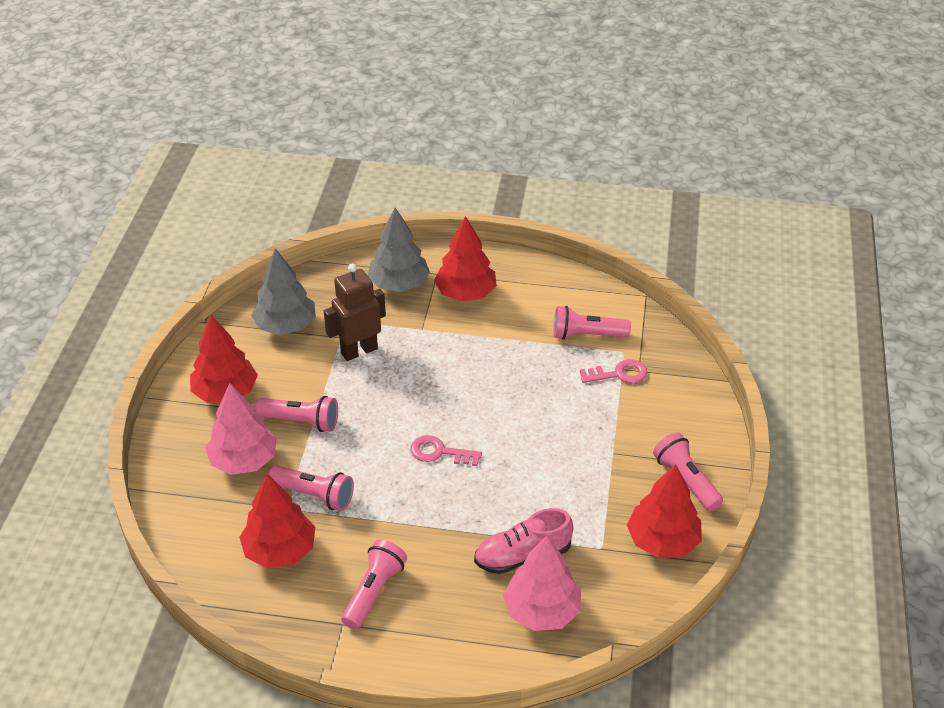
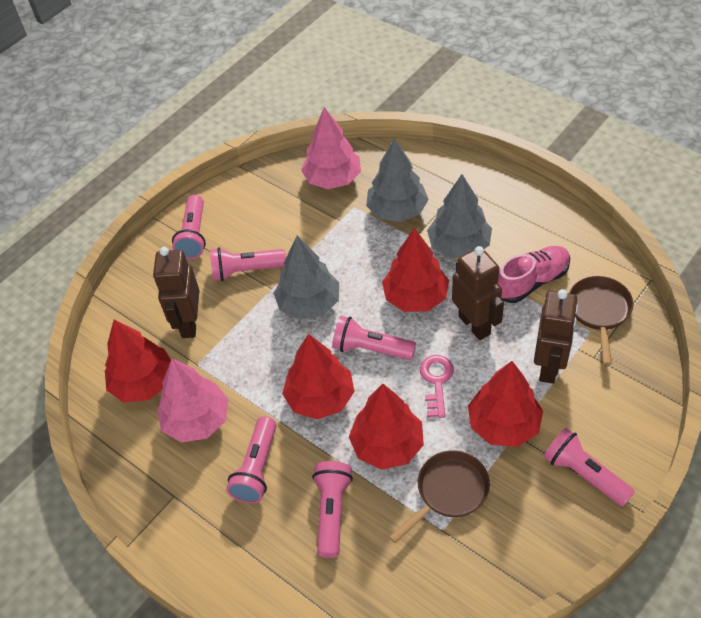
brown pan: 0 -> 2
brown robot: 1 -> 3
grey tree: 2 -> 3
pink flashlight: 5 -> 6
pink key: 2 -> 1
red tree: 4 -> 5

